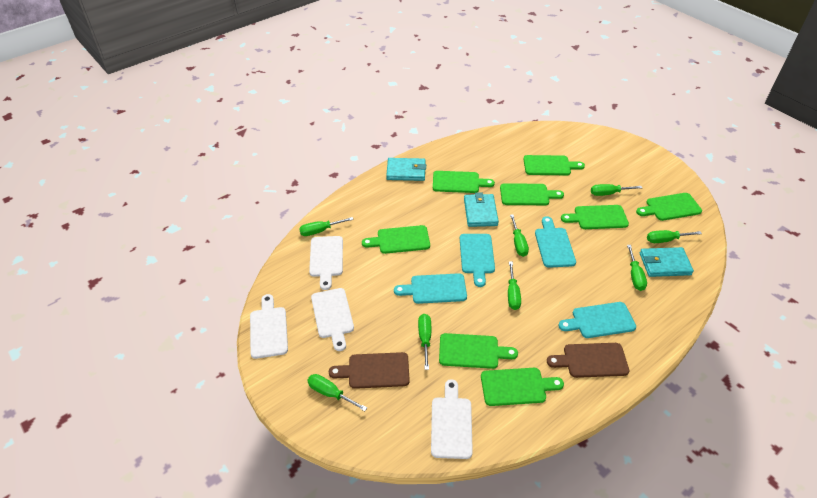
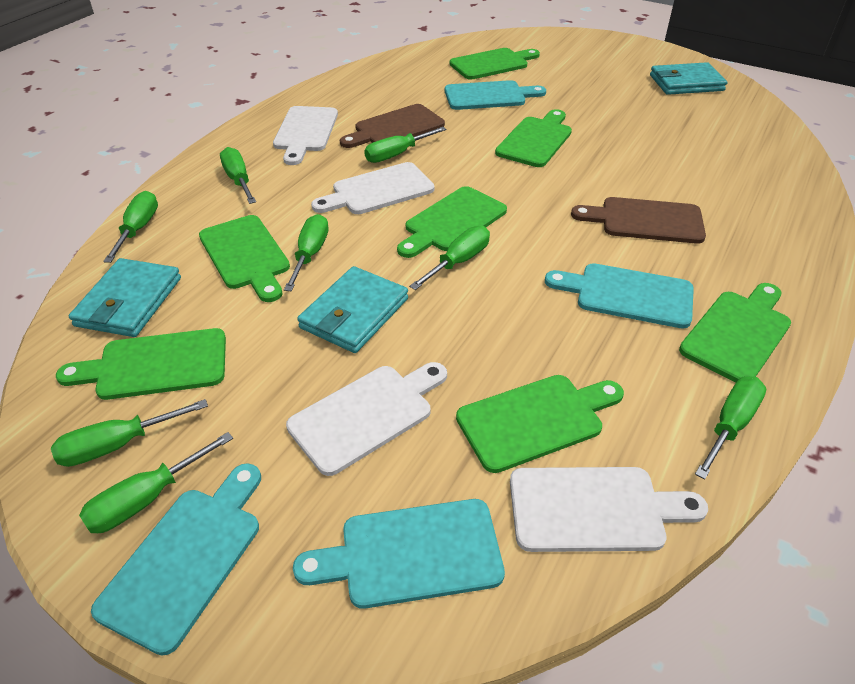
green cutting board: 8 -> 7

